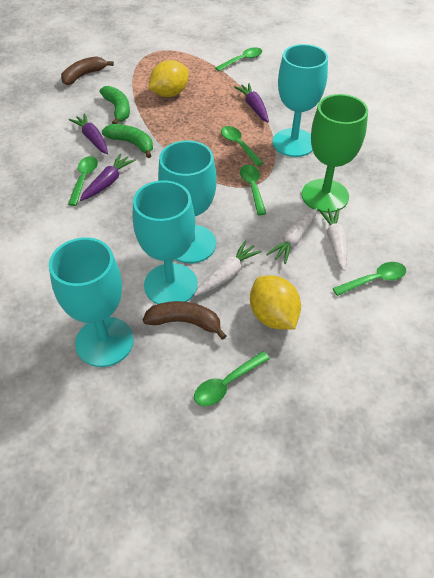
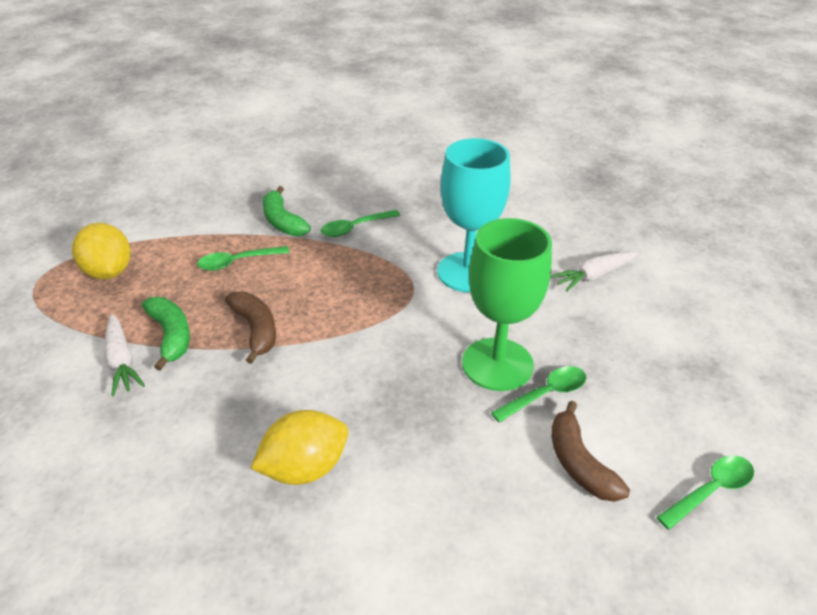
green spoon: 6 -> 4
purple carrot: 3 -> 0
turquoise goblet: 4 -> 1
white carrot: 3 -> 2

